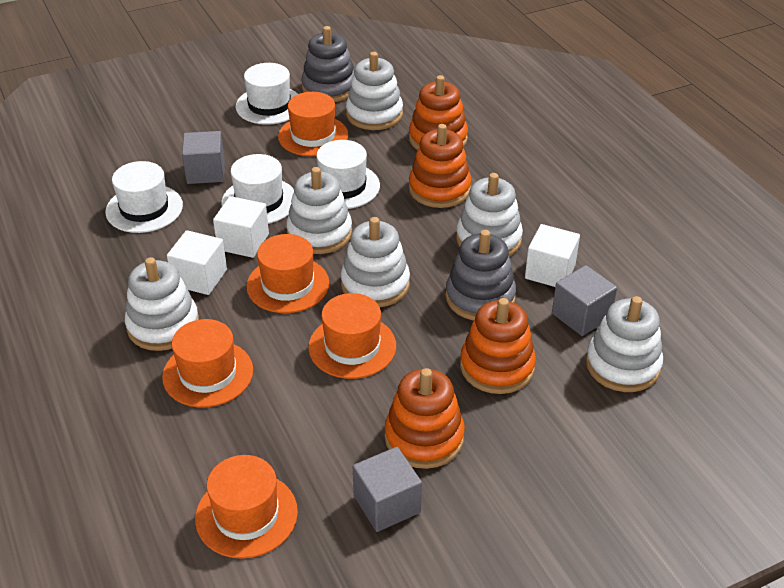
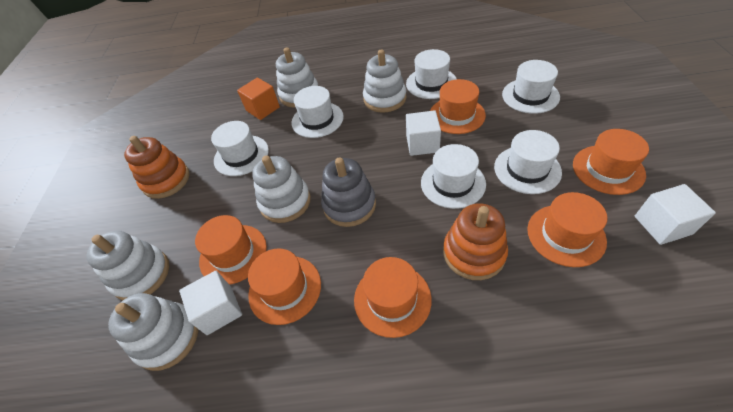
grey cube: 3 -> 0
grey stacking toy: 2 -> 1
orange cube: 0 -> 1
orange hat: 5 -> 6
orange stacking toy: 4 -> 2
white hat: 4 -> 6
white stacking toy: 6 -> 5

